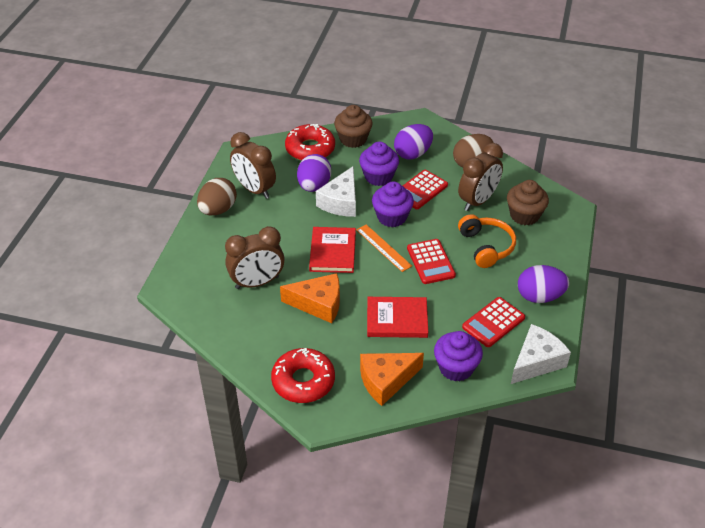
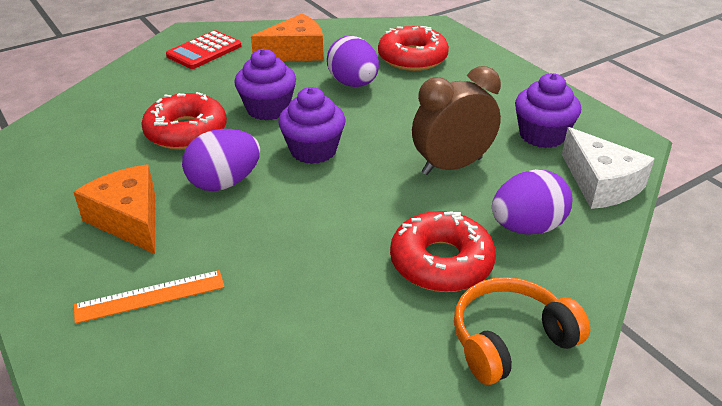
brown clock: 3 -> 1
brown cupcake: 2 -> 0
brown egg: 2 -> 0
red book: 2 -> 0
red calculator: 3 -> 1
red donut: 2 -> 3
white cheese: 2 -> 1

